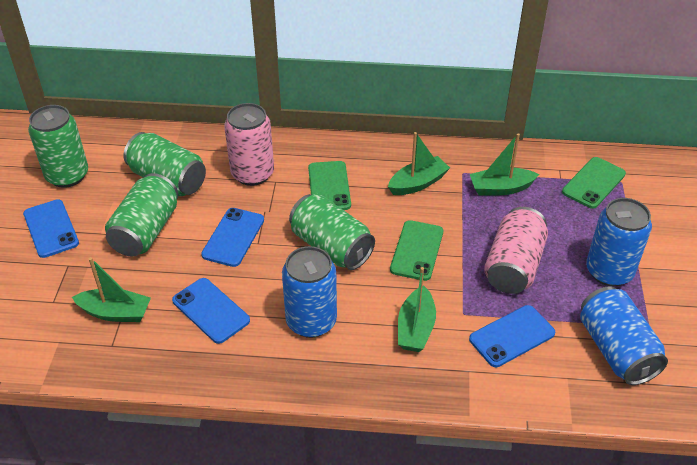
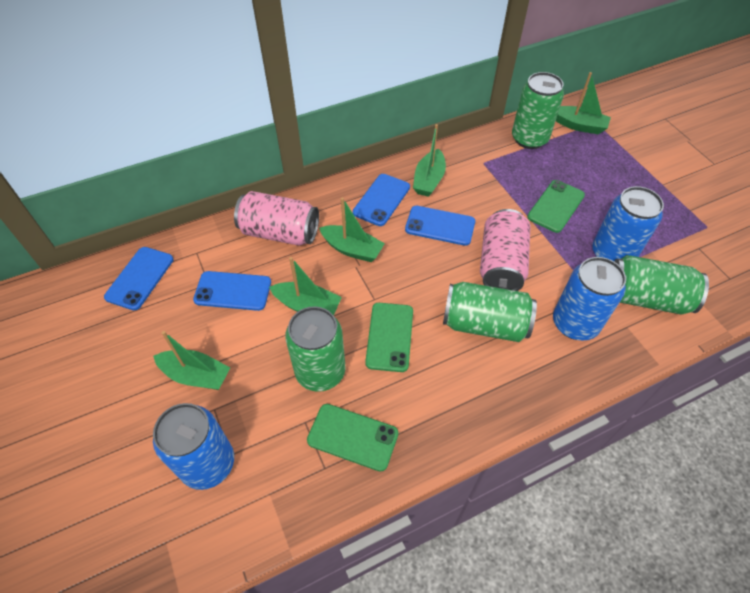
green boat: 4 -> 5

